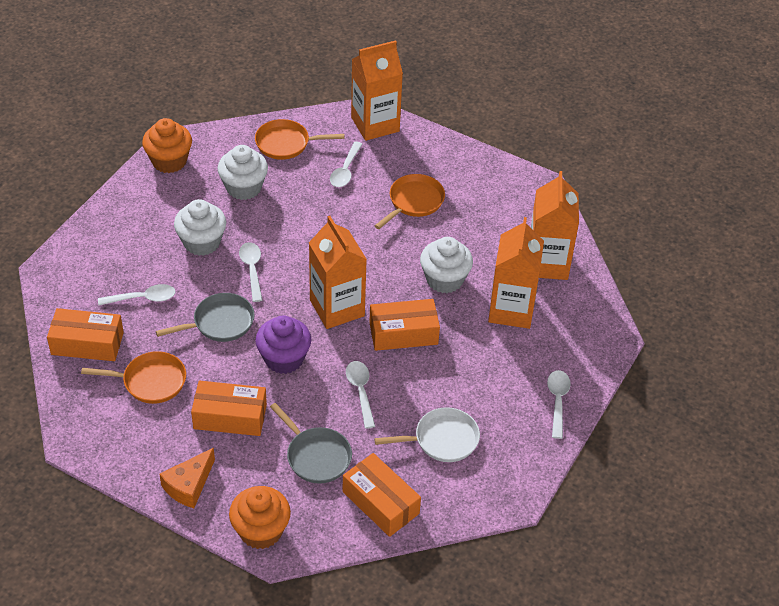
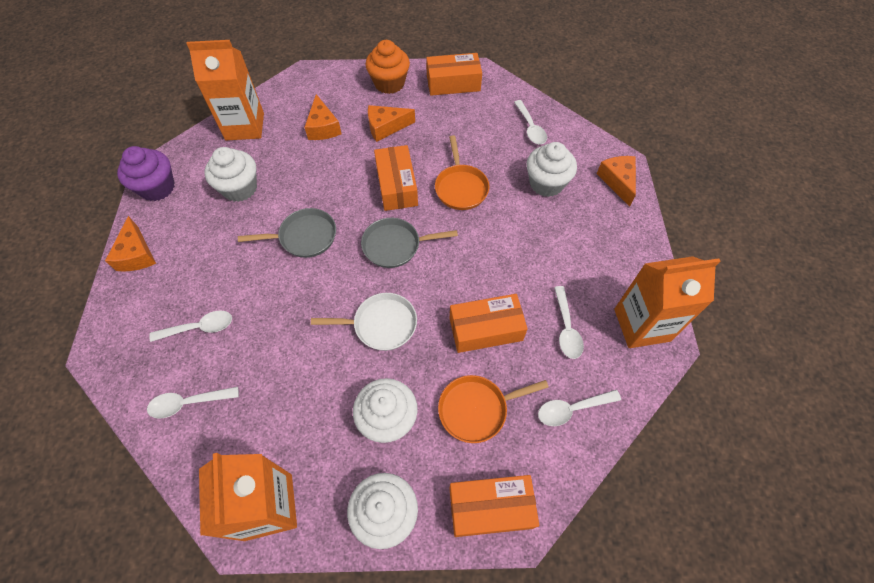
orange carton: 4 -> 3
orange cheese: 1 -> 4
orange cupcake: 2 -> 1
orange pan: 3 -> 2
white cupcake: 3 -> 4

